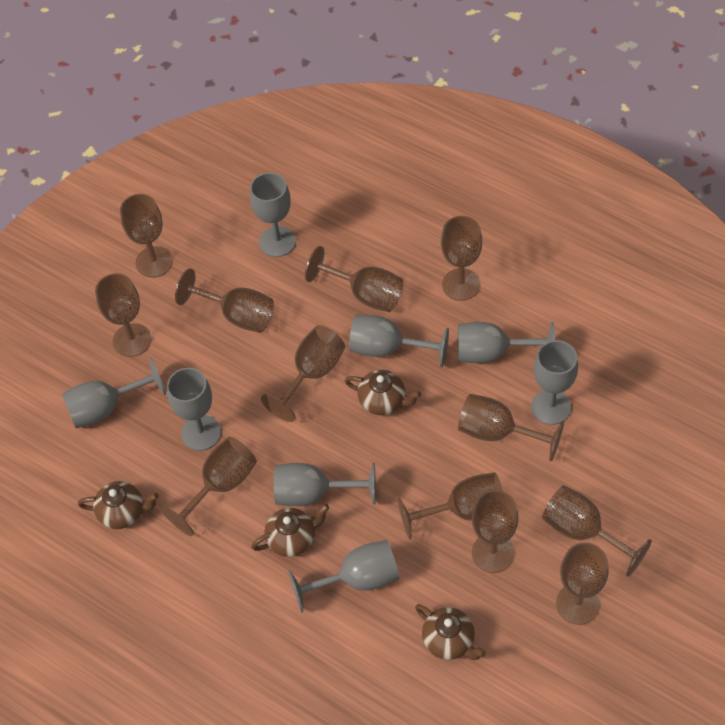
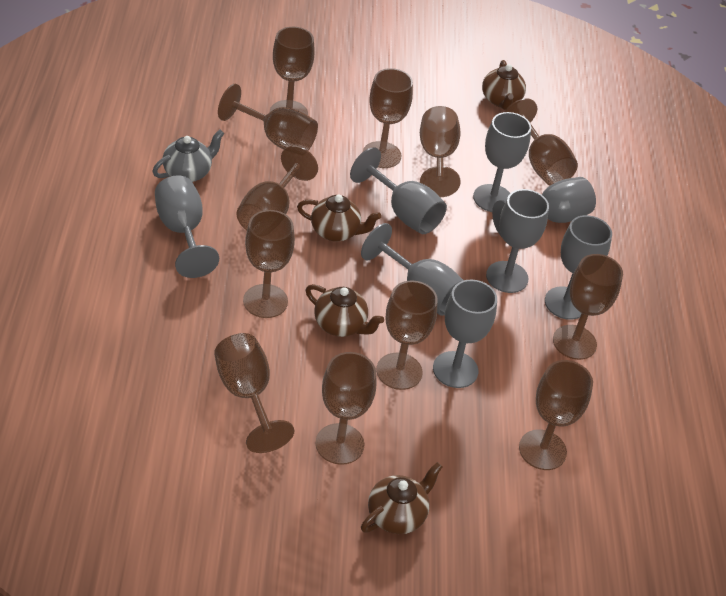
grey teapot: 0 -> 1

